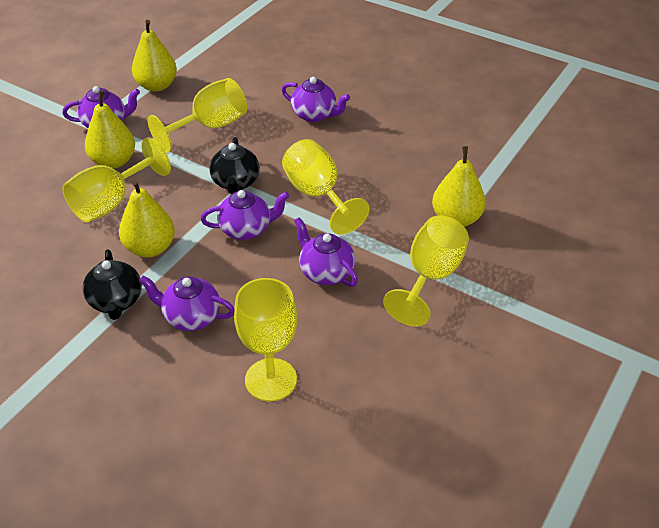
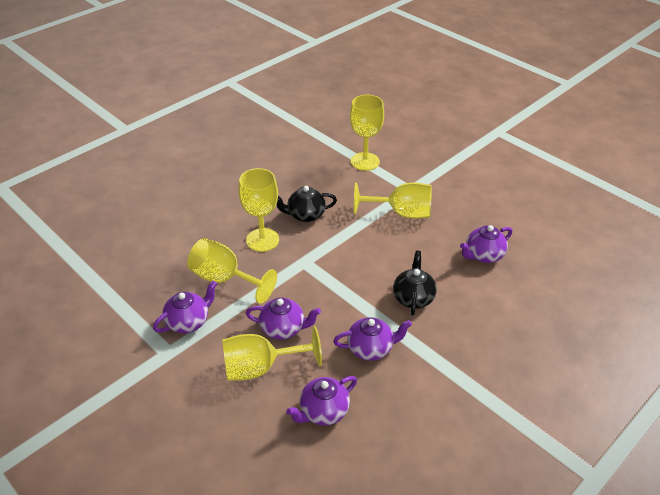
yellow pear: 4 -> 0

